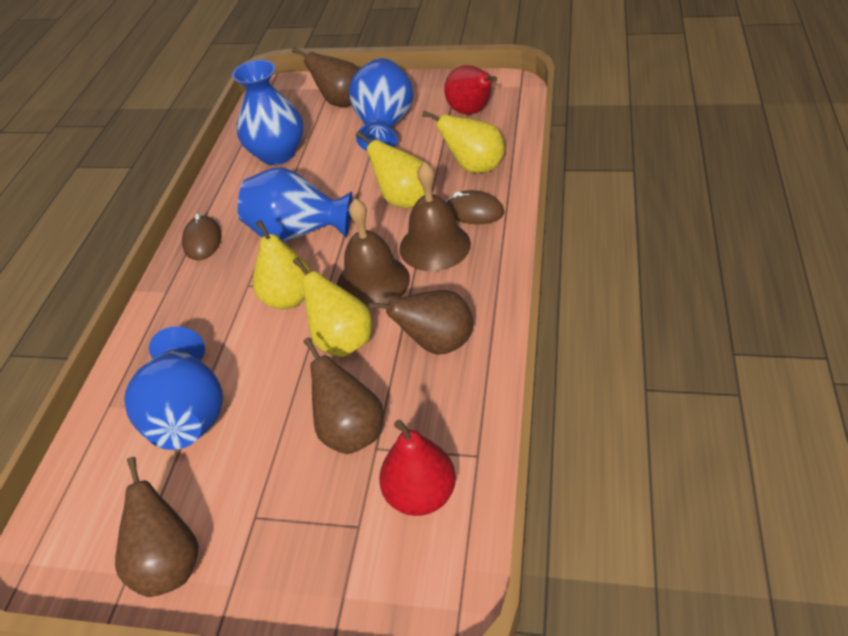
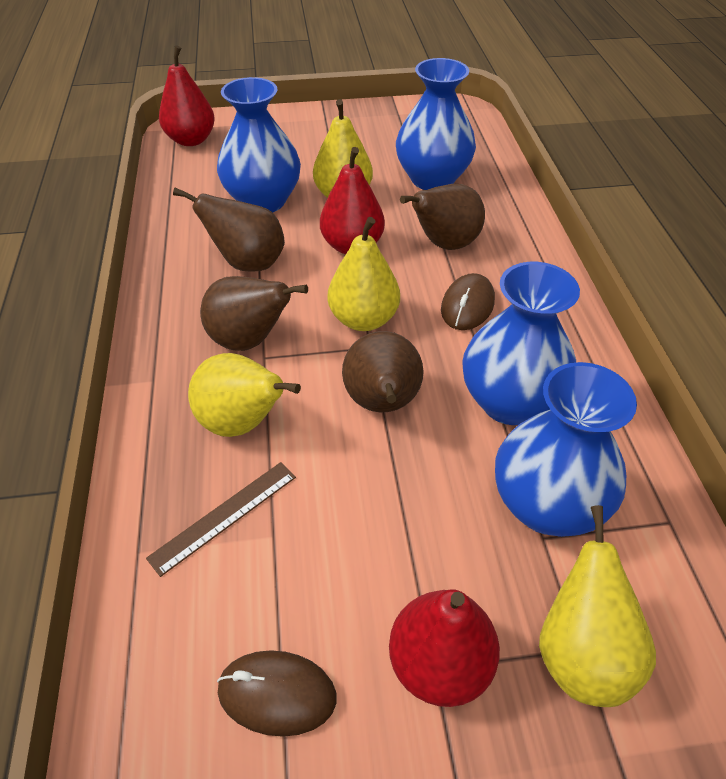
brown bell: 2 -> 0
brown ruler: 0 -> 1
red pear: 2 -> 3

